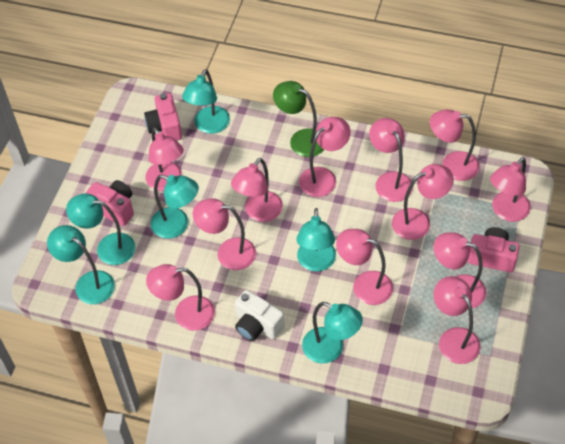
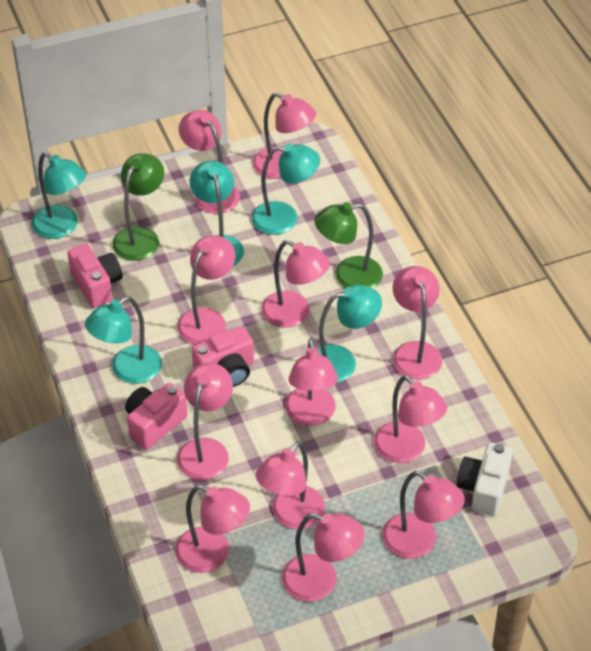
green lamp: 1 -> 2
turquoise lamp: 6 -> 5

